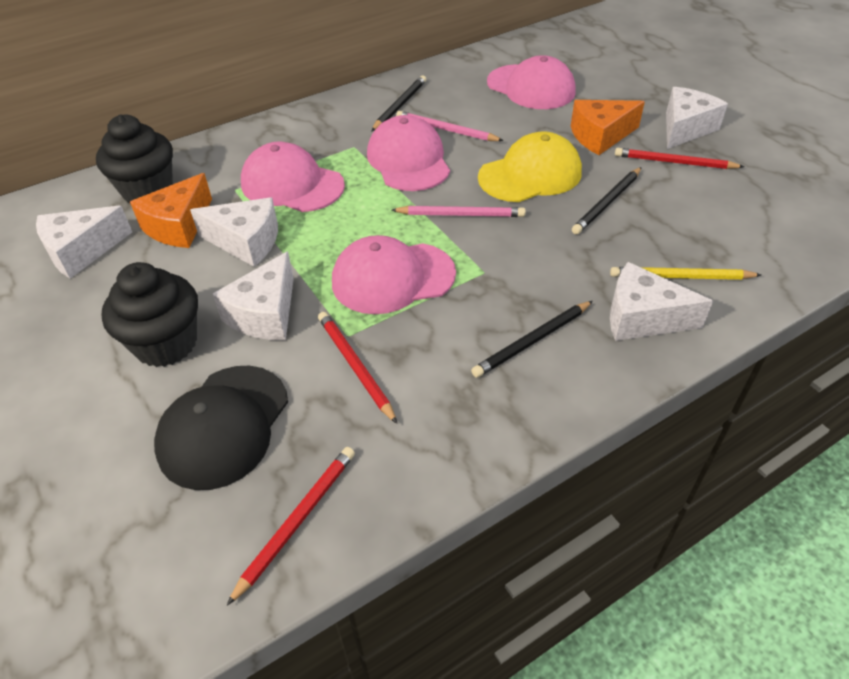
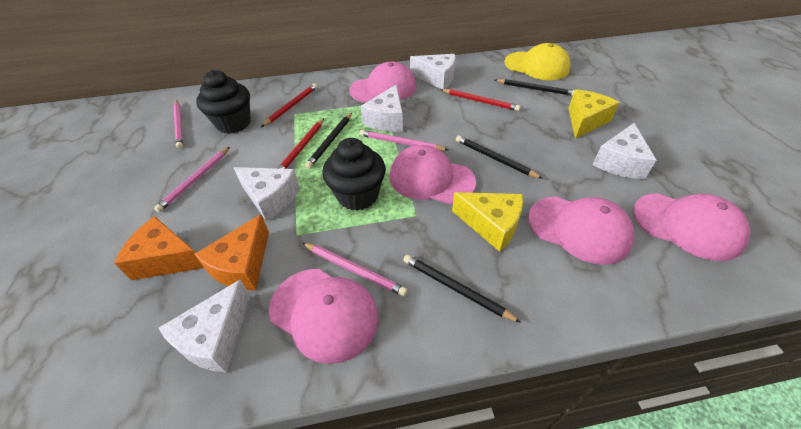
black cap: 1 -> 0
black pencil: 3 -> 4
pink cap: 4 -> 5
pink pencil: 2 -> 4
yellow cheese: 0 -> 2
yellow pencil: 1 -> 0

